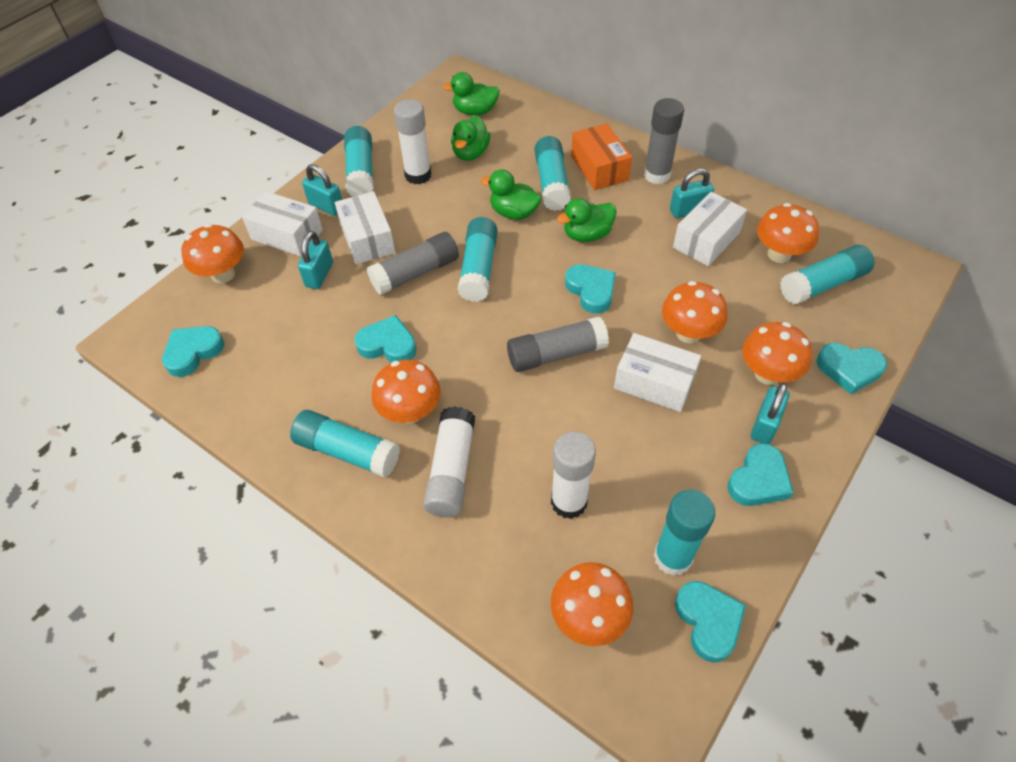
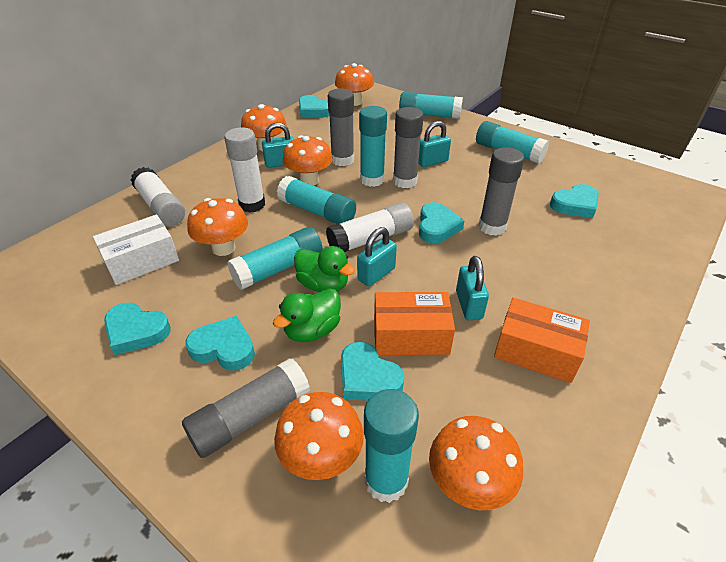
green duck: 4 -> 2
grey glue stick: 3 -> 4
orange box: 1 -> 2
white box: 4 -> 1

